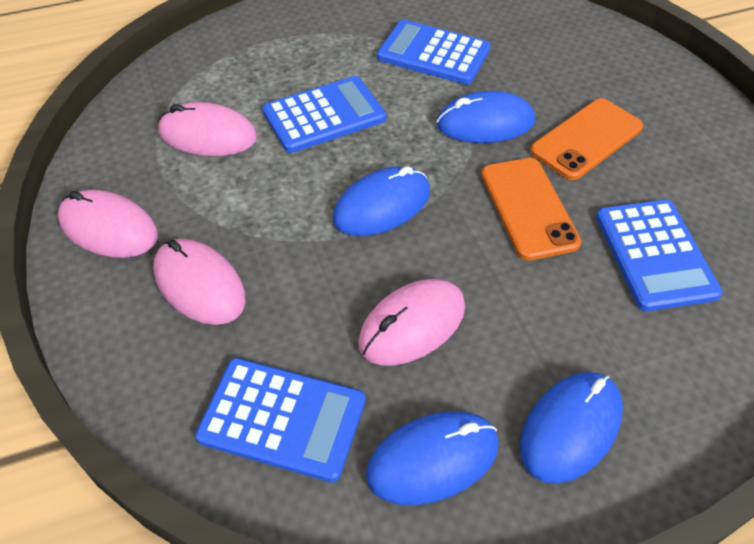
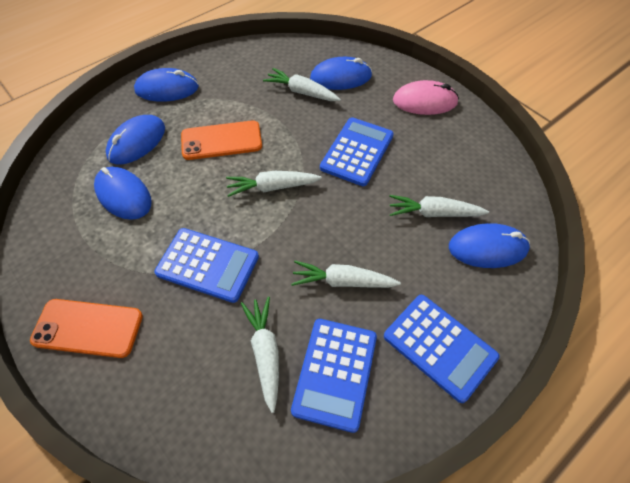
blue mouse: 4 -> 5
pink mouse: 4 -> 1
white carrot: 0 -> 5

